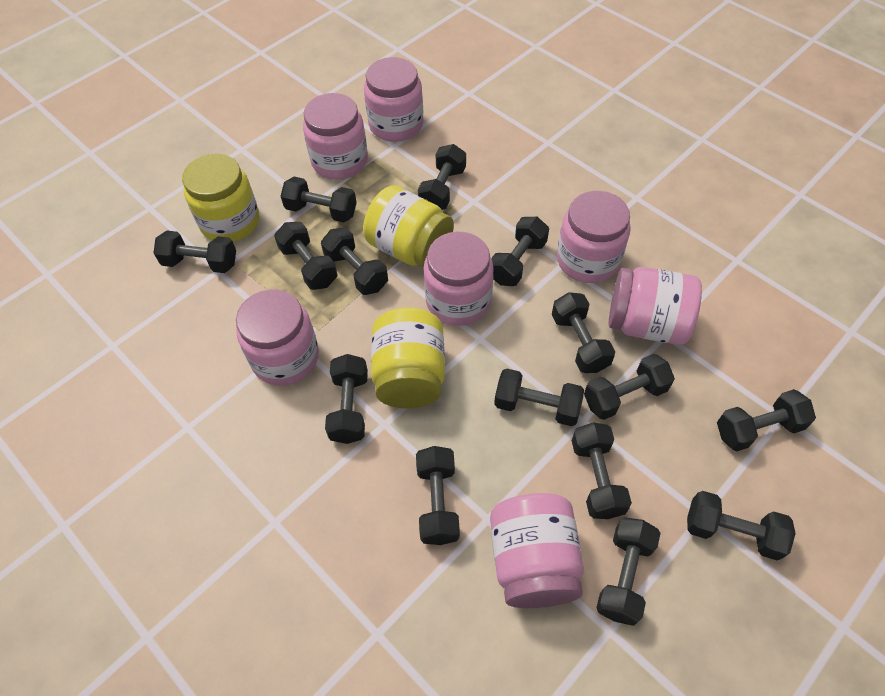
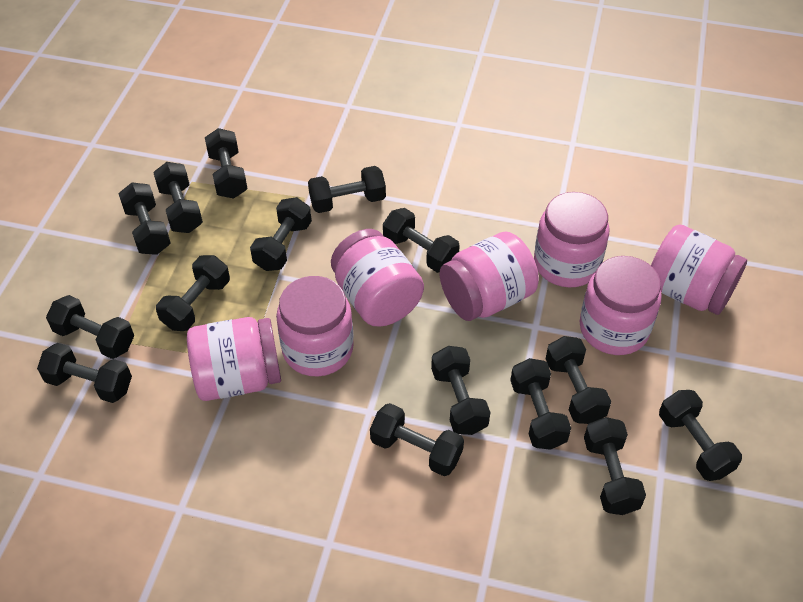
yellow jar: 3 -> 0

